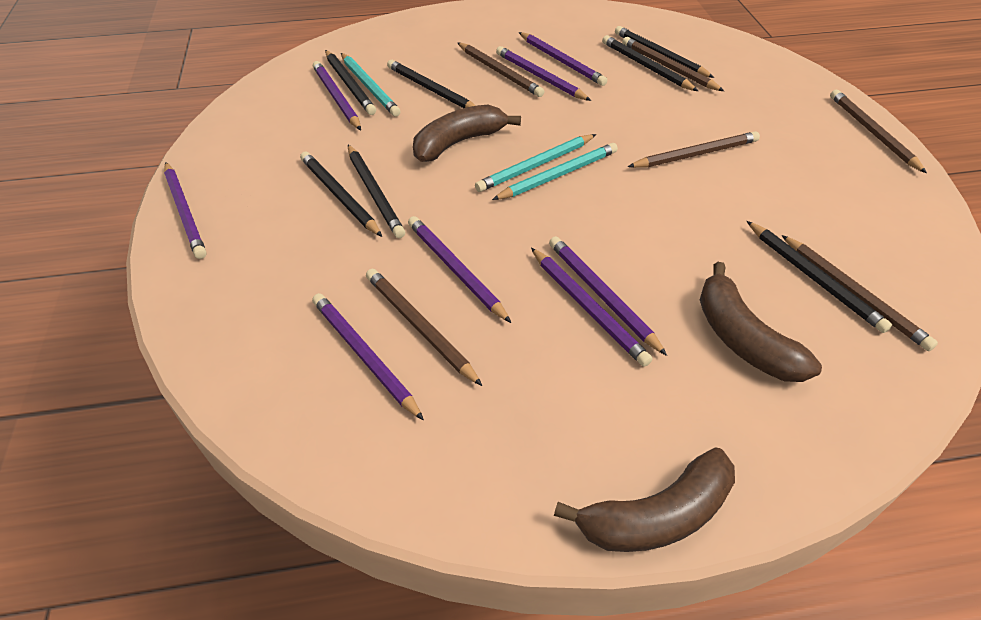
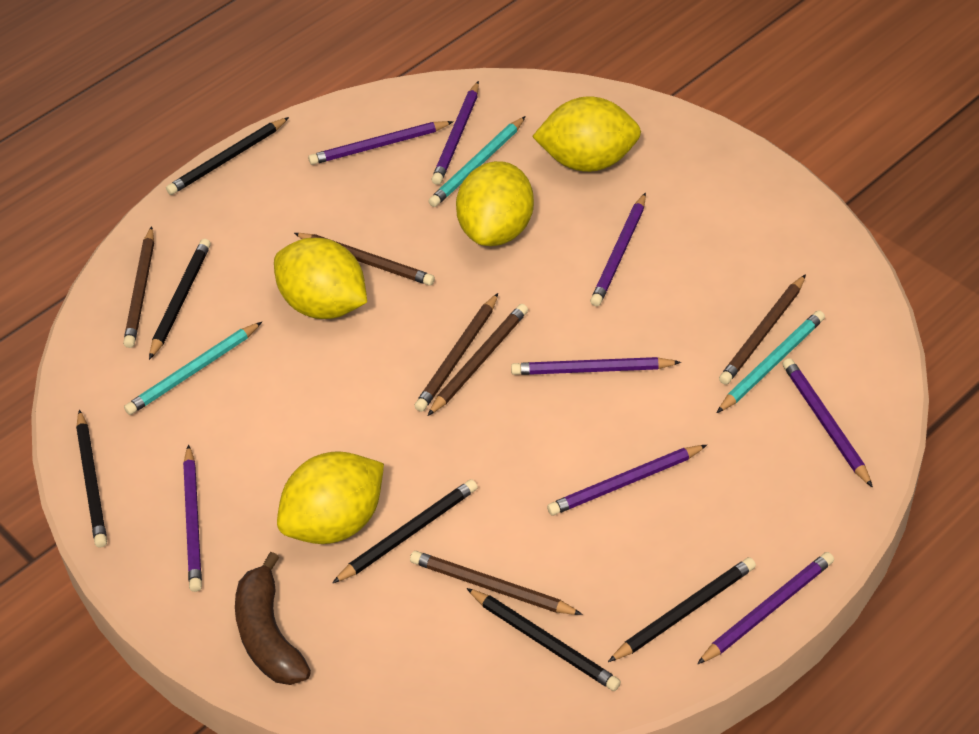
black pencil: 7 -> 6
brown banana: 3 -> 1
yellow lemon: 0 -> 4

